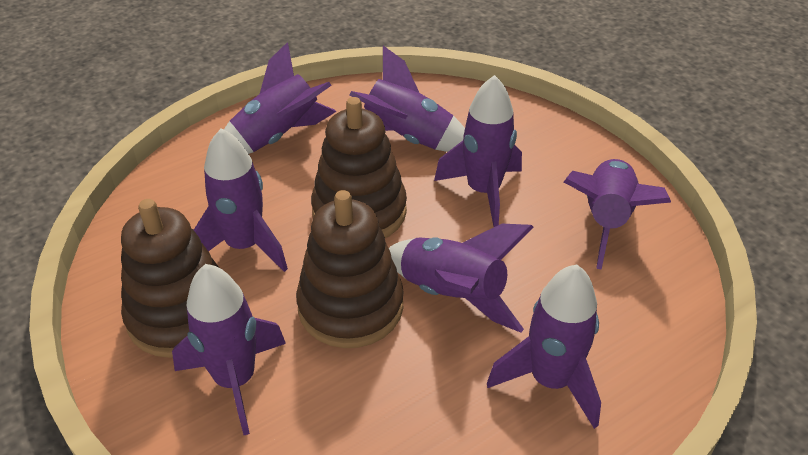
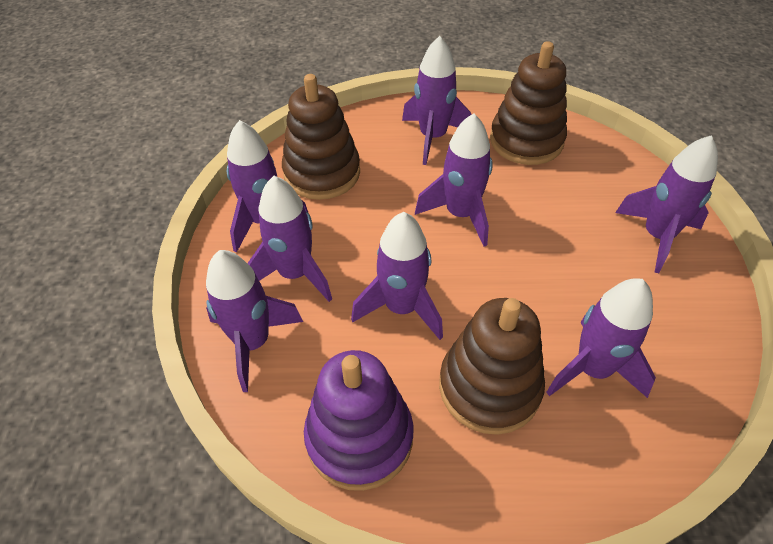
purple stacking toy: 0 -> 1

